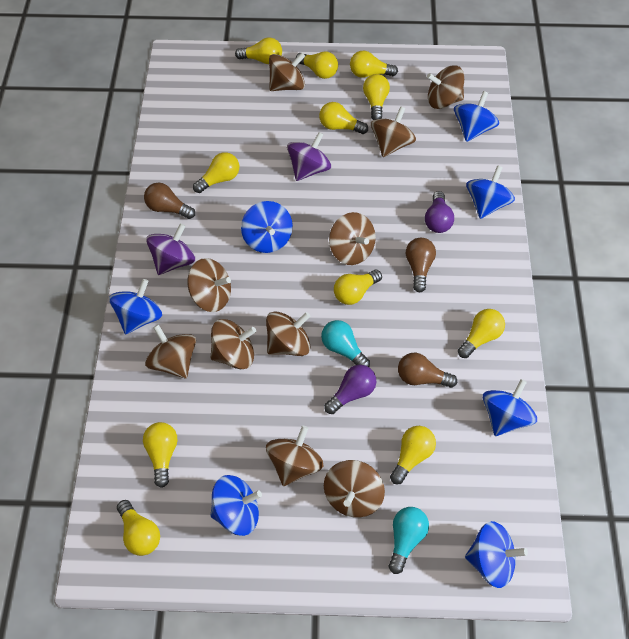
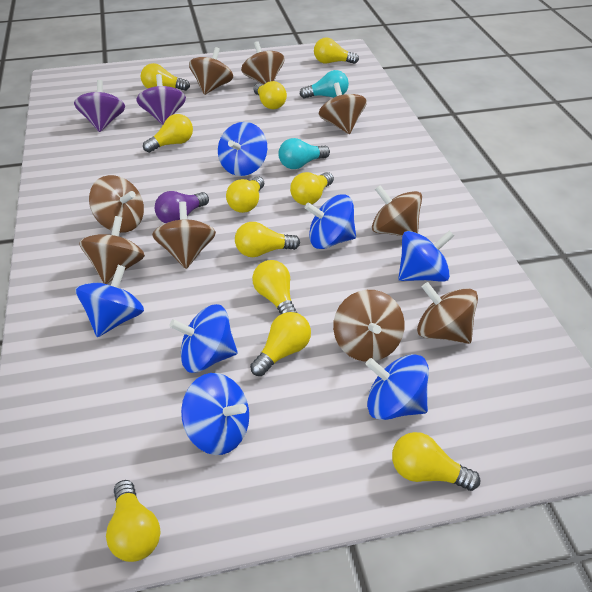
brown light bulb: 3 -> 0
brown spinning top: 10 -> 9
purple light bulb: 2 -> 1

